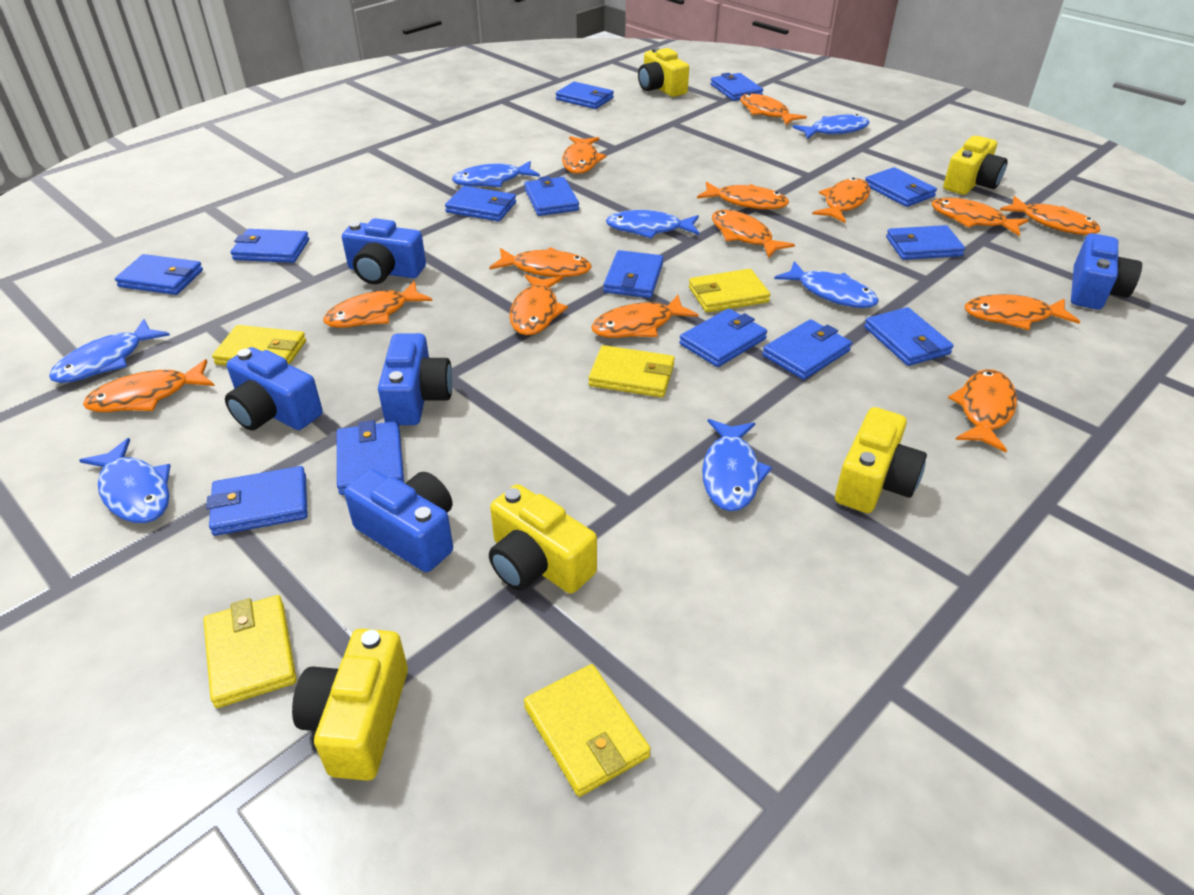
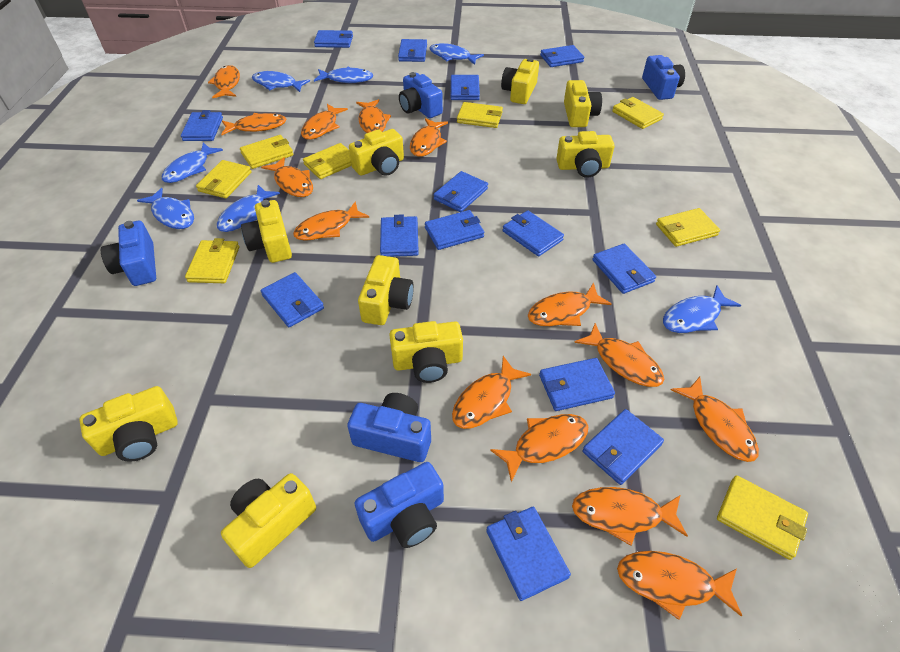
yellow camera: 5 -> 9
yellow wallet: 5 -> 8

